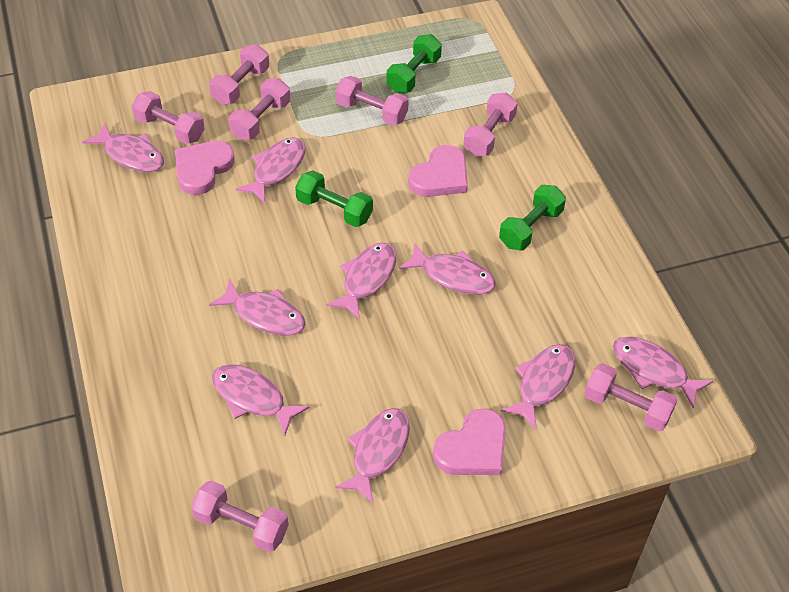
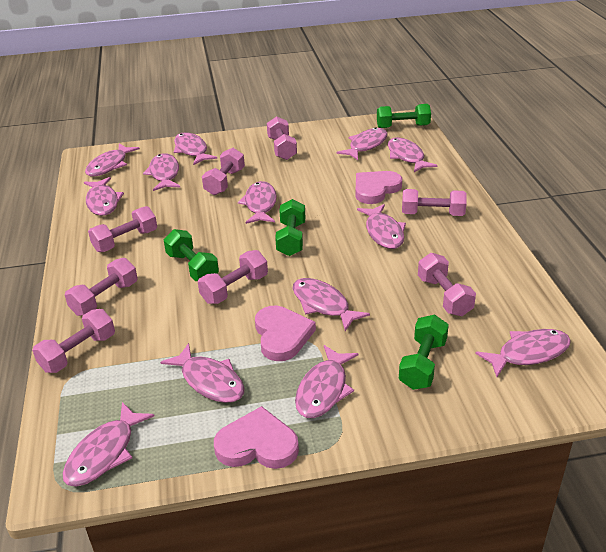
green dumbbell: 3 -> 4
pink dumbbell: 7 -> 8
pink fish: 9 -> 13

